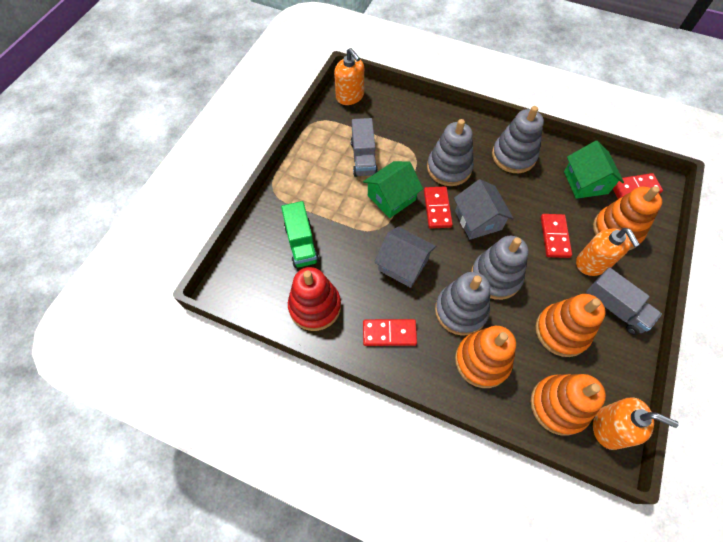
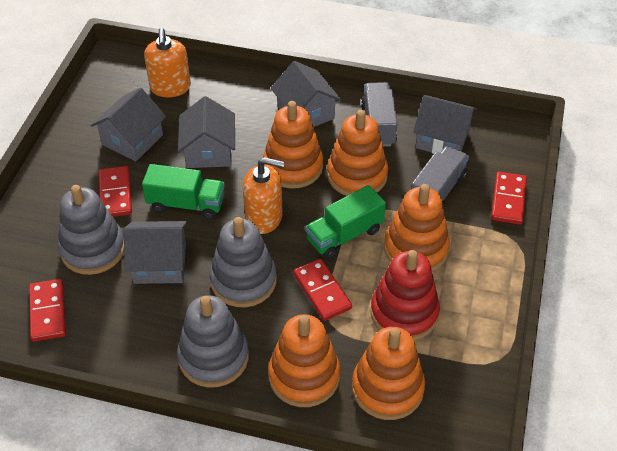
green house: 2 -> 0
green truck: 1 -> 2
grey house: 2 -> 5
grey stacking toy: 4 -> 3
orange soap dispenser: 3 -> 2
orange stacking toy: 4 -> 5

